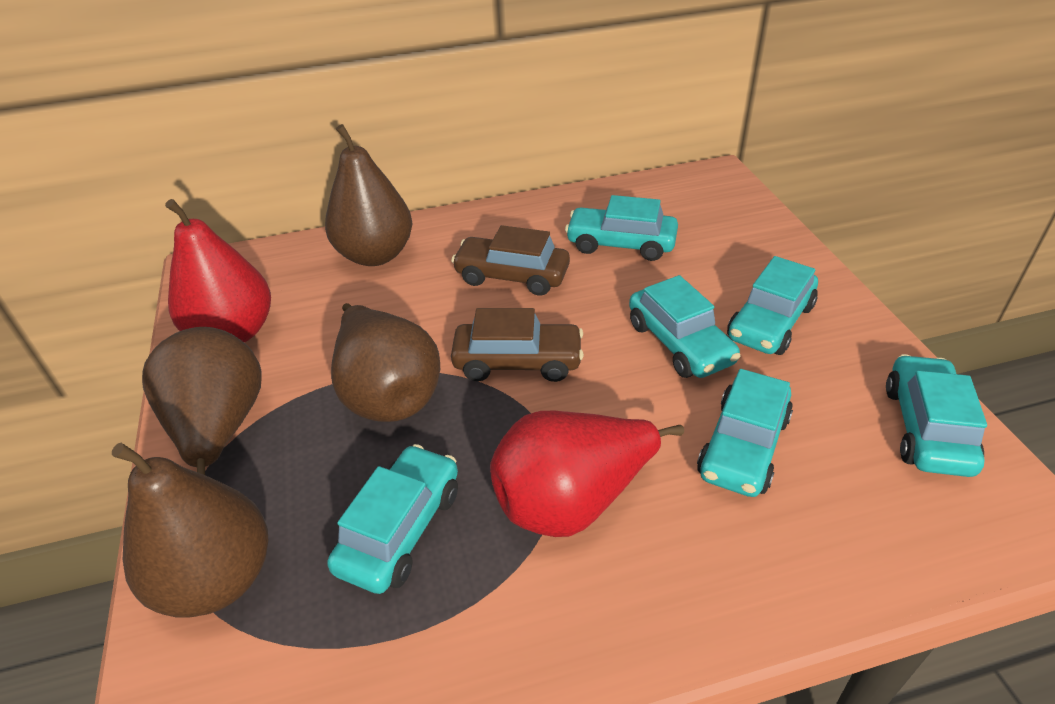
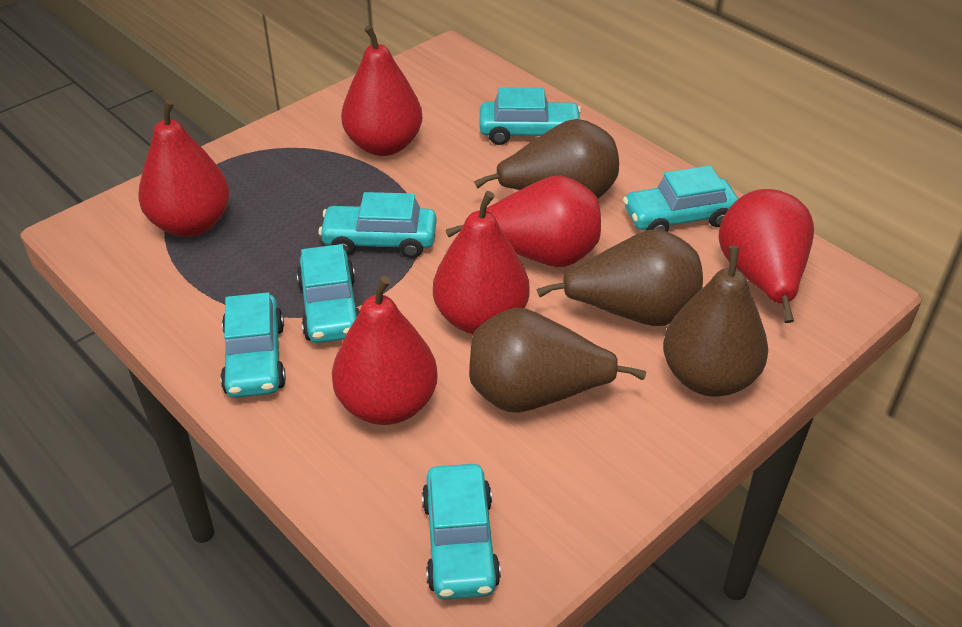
brown car: 2 -> 0
red pear: 2 -> 6

